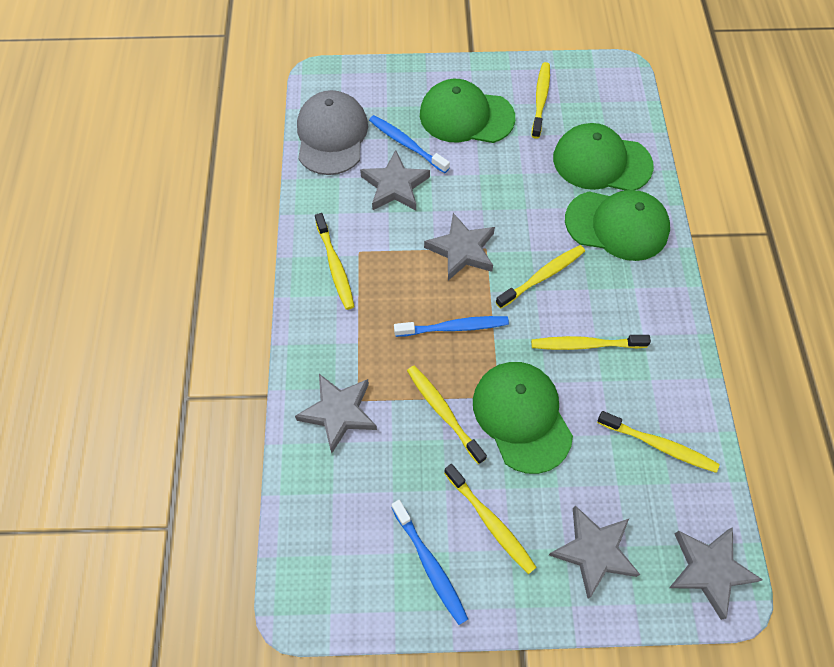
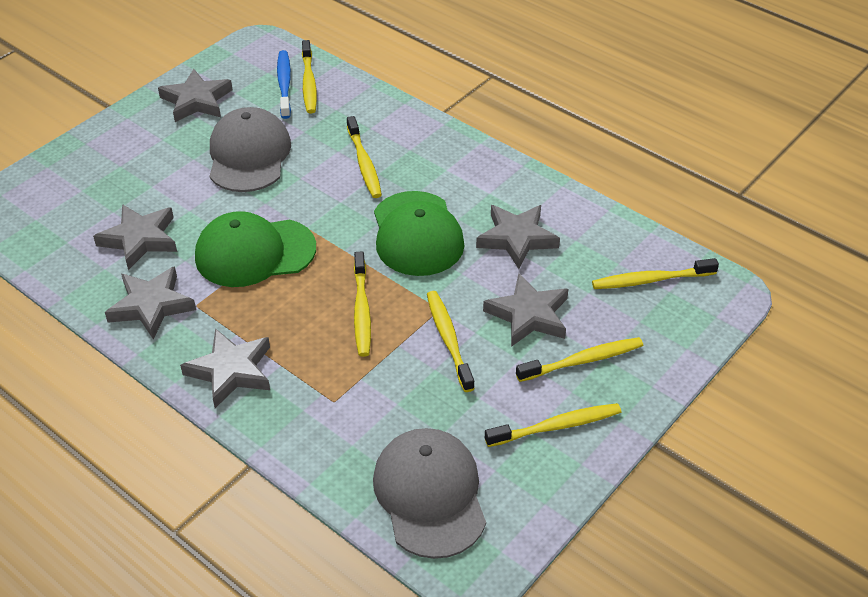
blue toothbrush: 3 -> 1
green cap: 4 -> 2
grey cap: 1 -> 2
grey star: 5 -> 6

